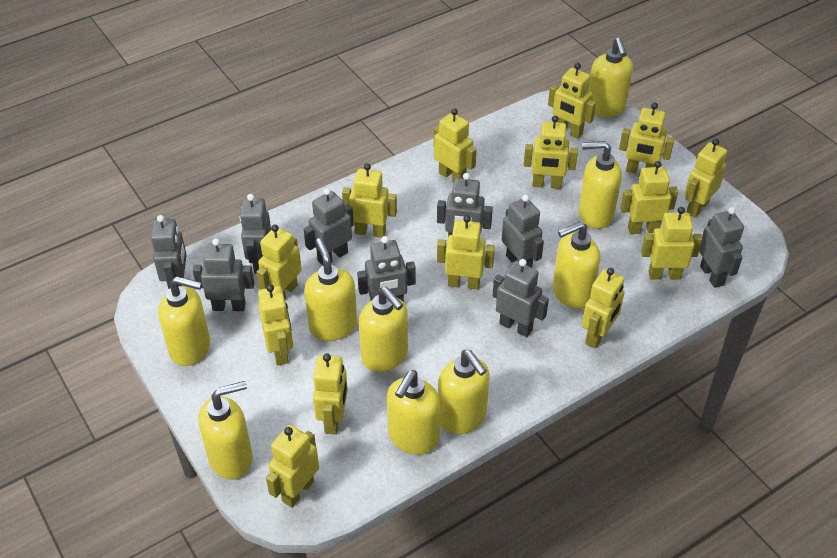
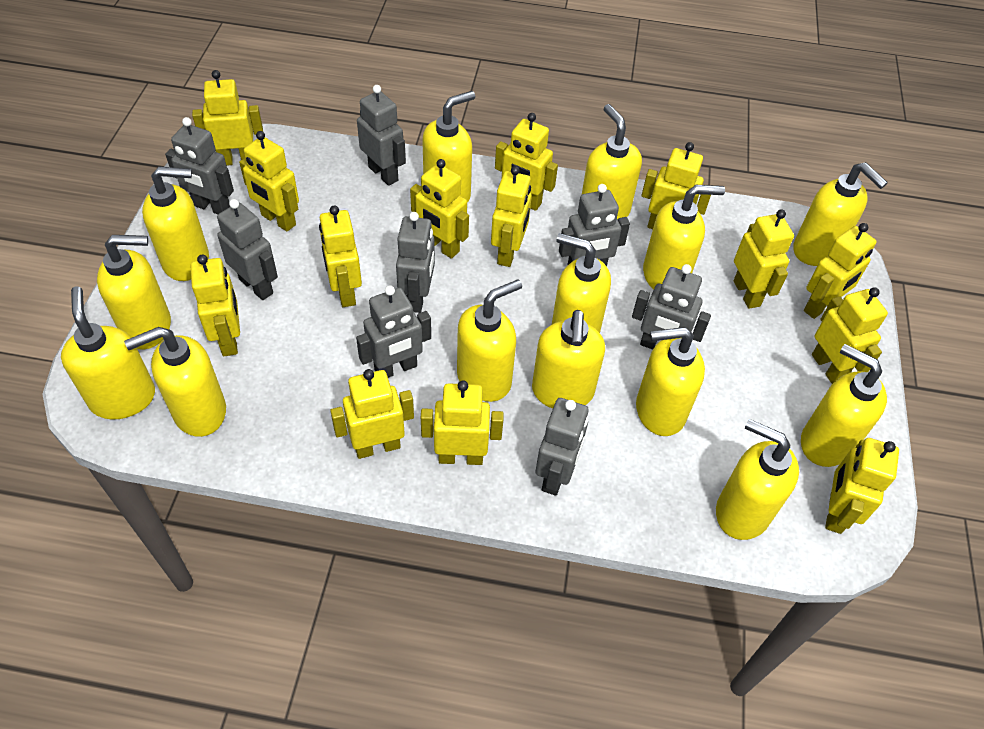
grey robot: 9 -> 8
yellow soap dispenser: 9 -> 14

